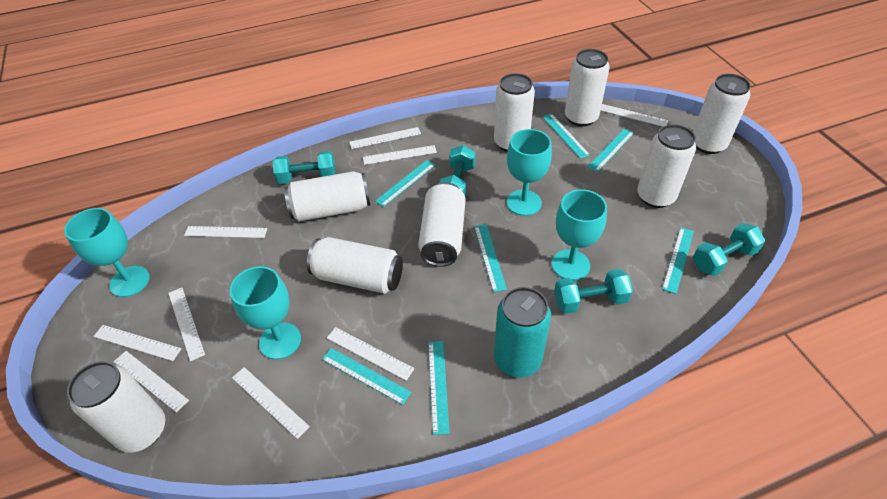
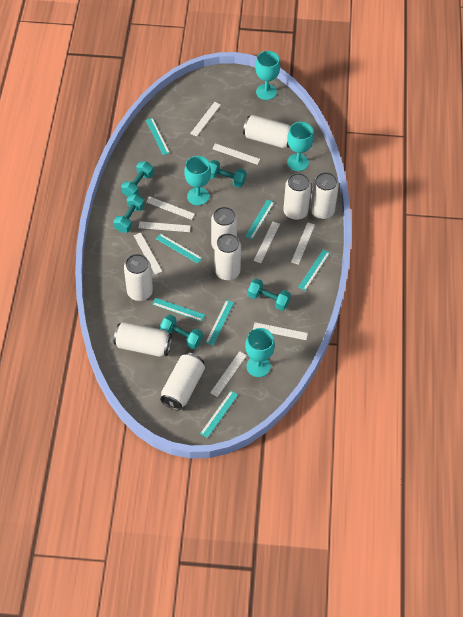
turquoise can: 1 -> 0
turquoise dumbbell: 4 -> 5

